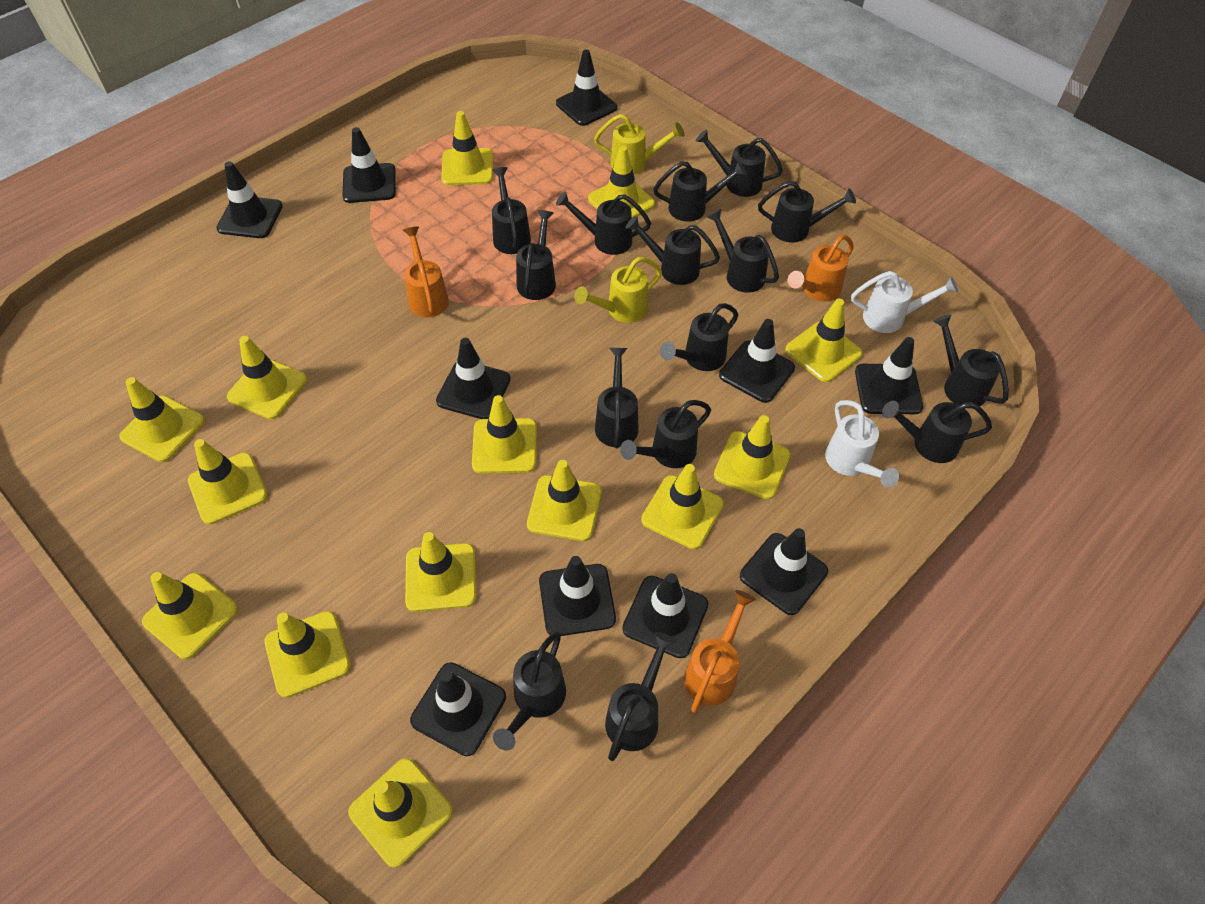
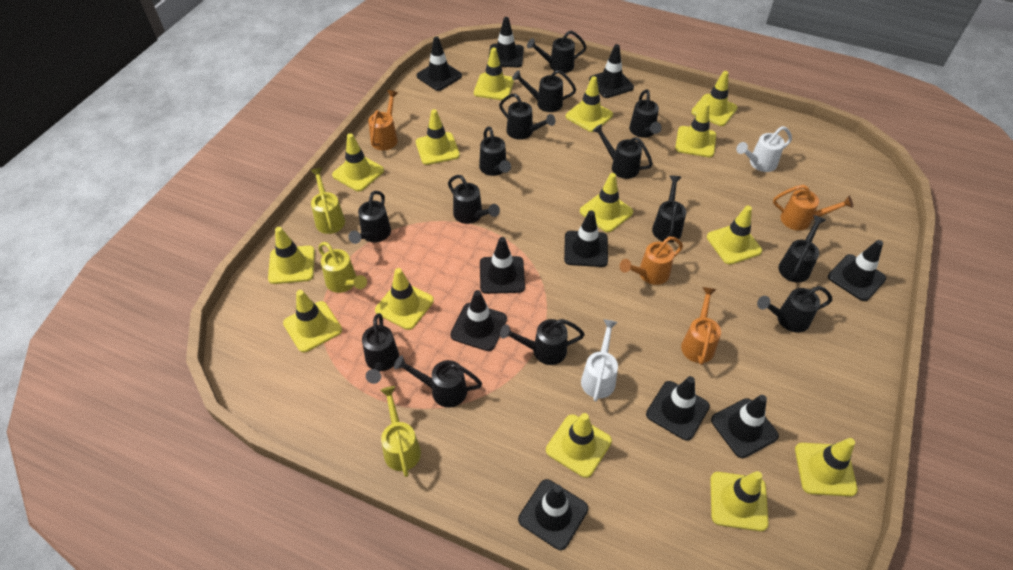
black watering can: 15 -> 14
orange watering can: 3 -> 4
yellow watering can: 2 -> 3

